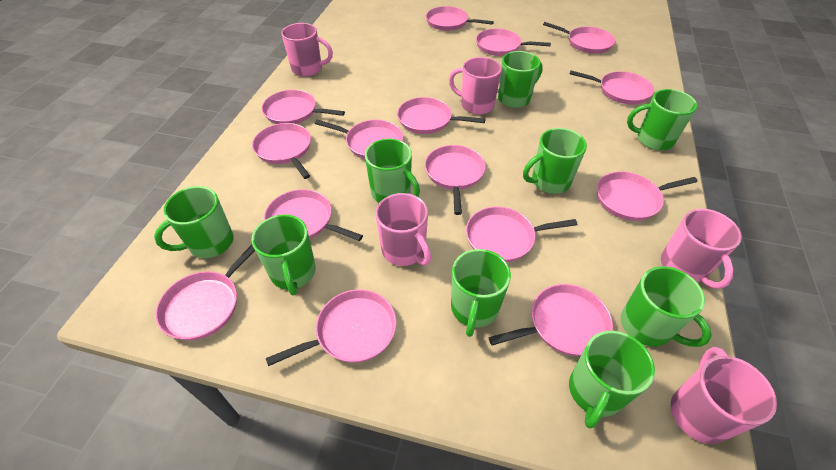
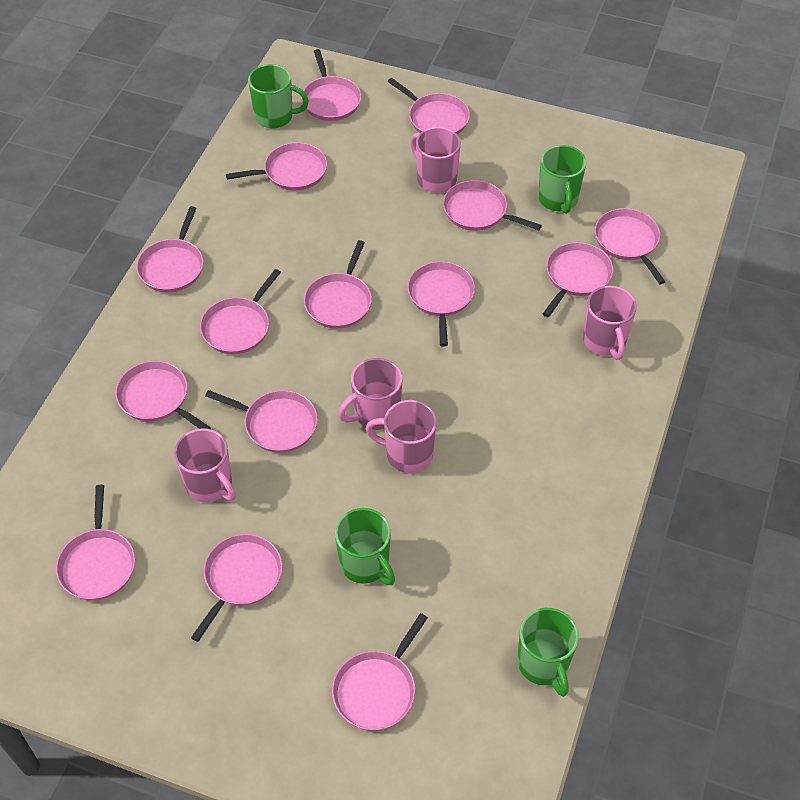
green mug: 9 -> 4

